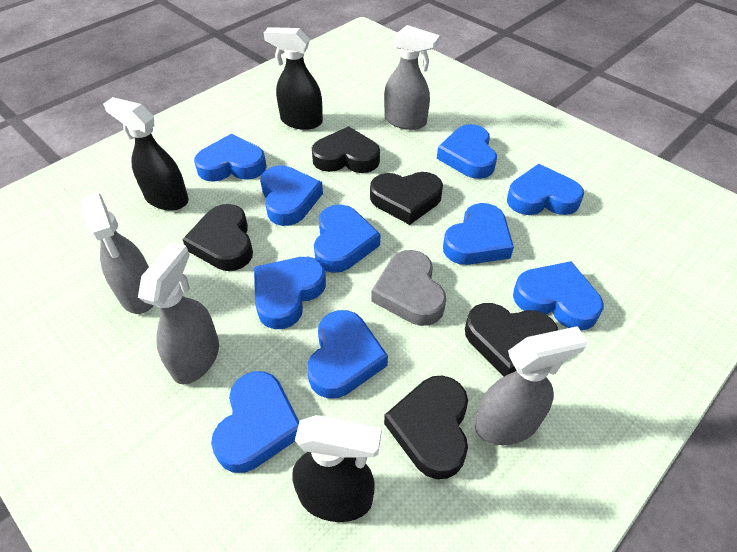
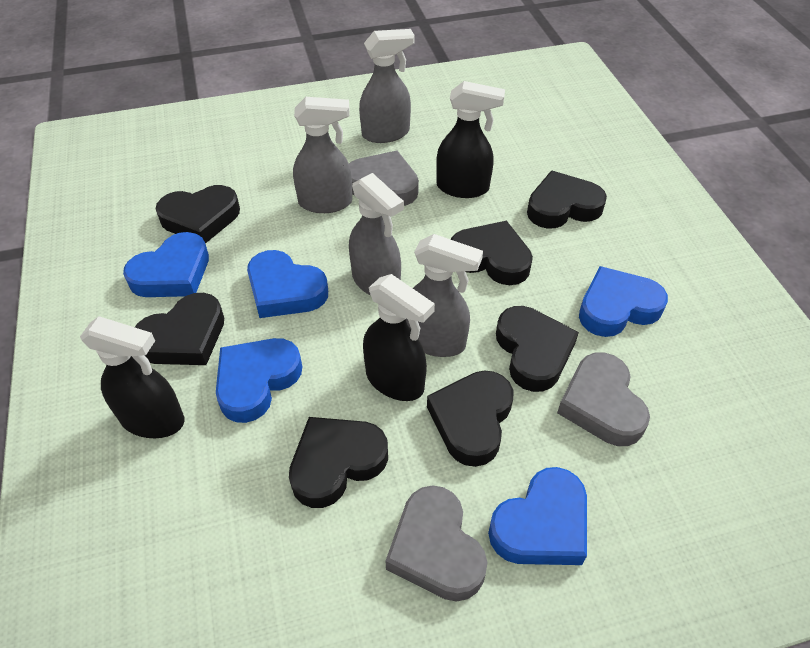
black heart: 5 -> 7
blue heart: 10 -> 5
grey heart: 1 -> 3

